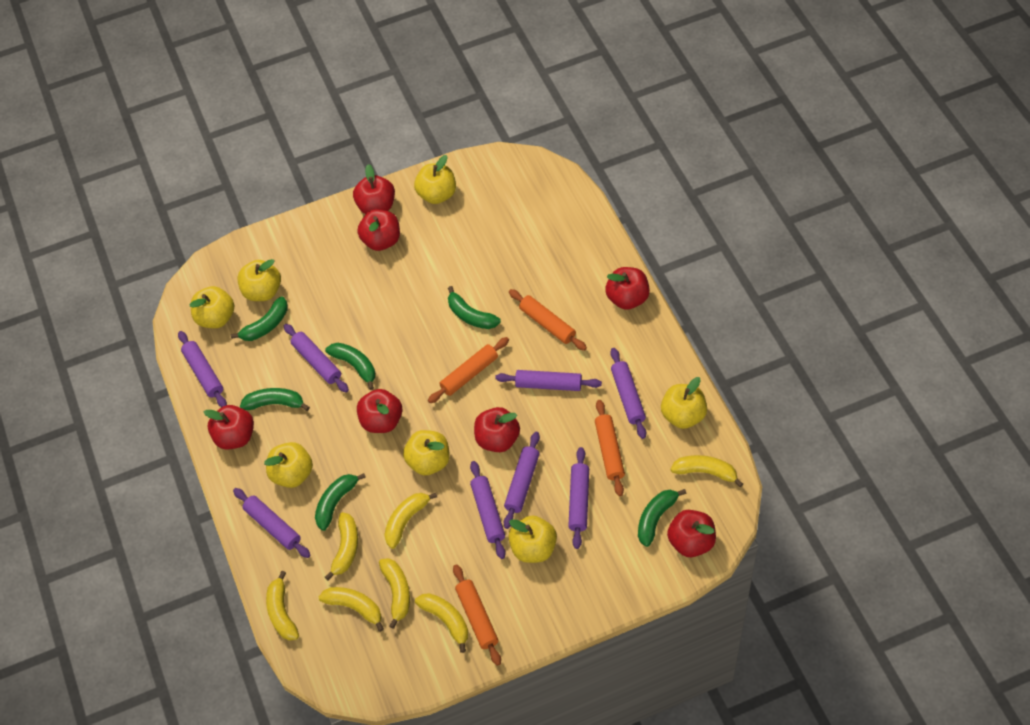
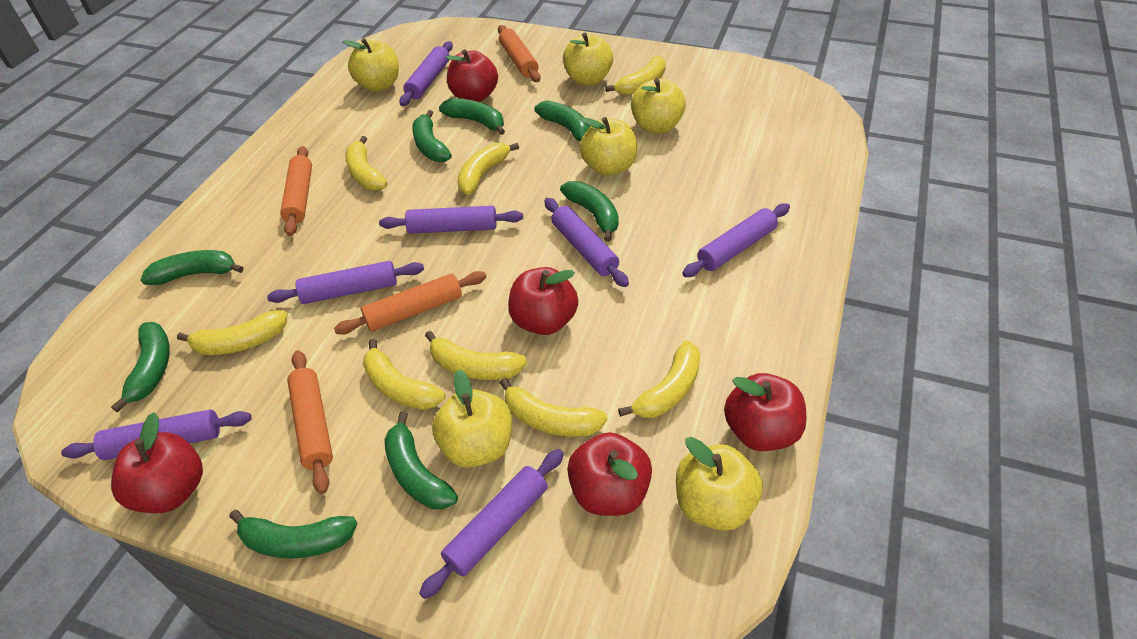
green banana: 6 -> 8
purple rolling pin: 8 -> 7
red apple: 7 -> 5
yellow apple: 7 -> 6
yellow banana: 7 -> 8

